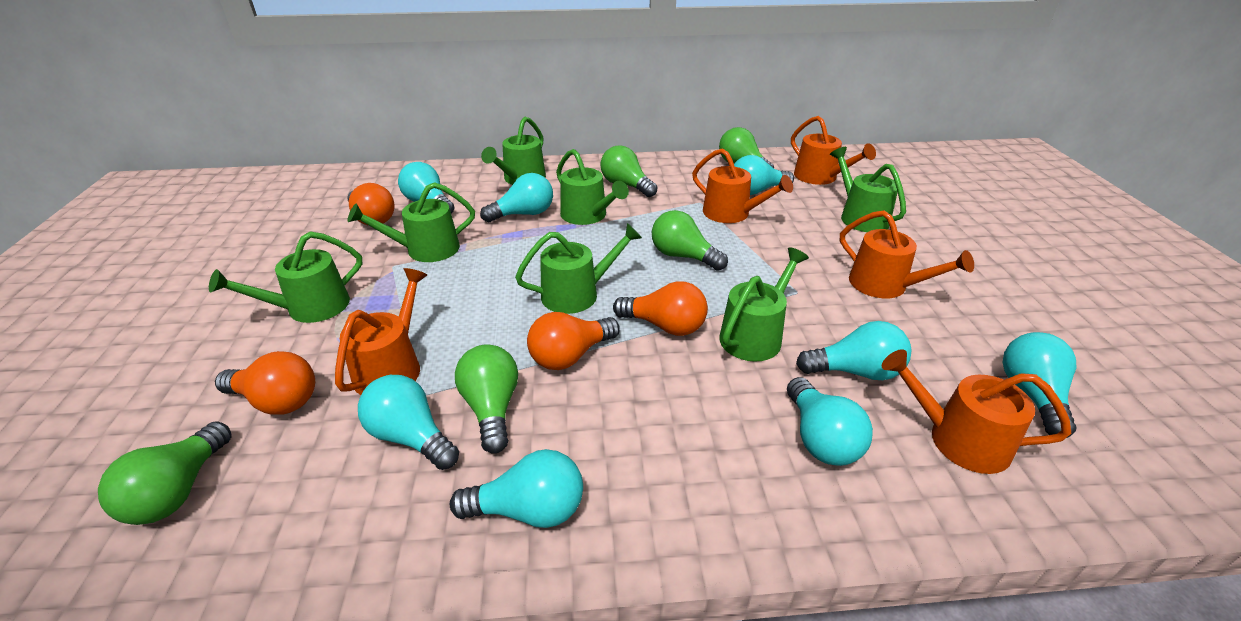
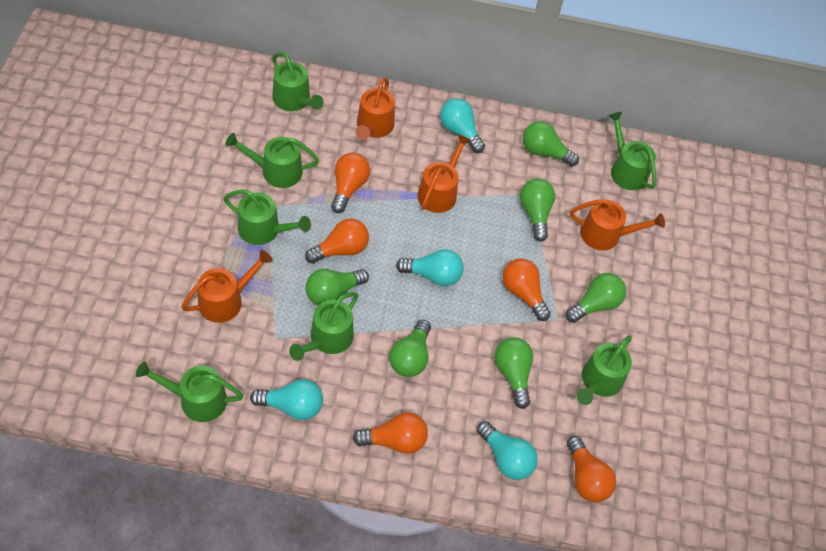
green light bulb: 5 -> 6
orange light bulb: 4 -> 5
orange watering can: 5 -> 4
turquoise light bulb: 8 -> 4

